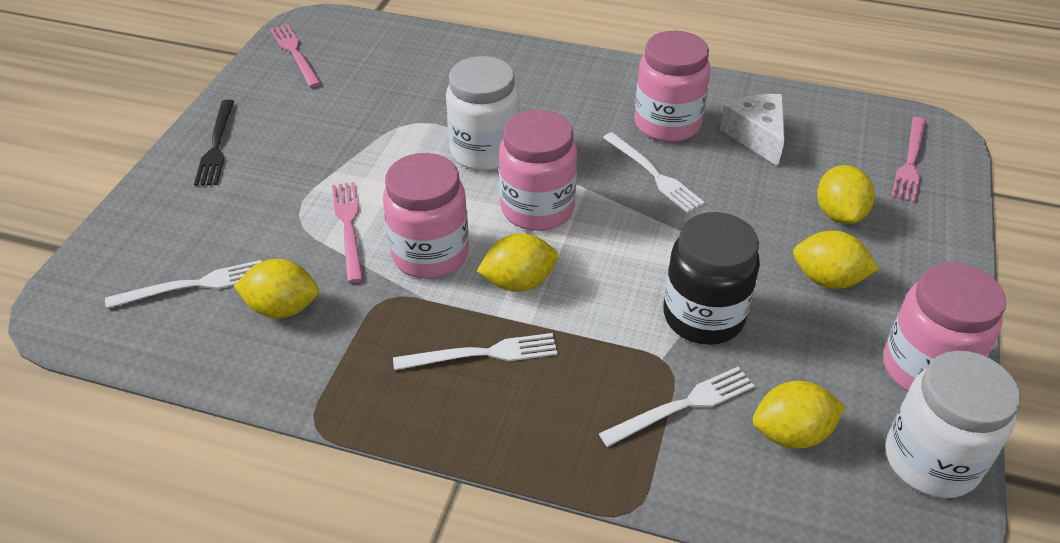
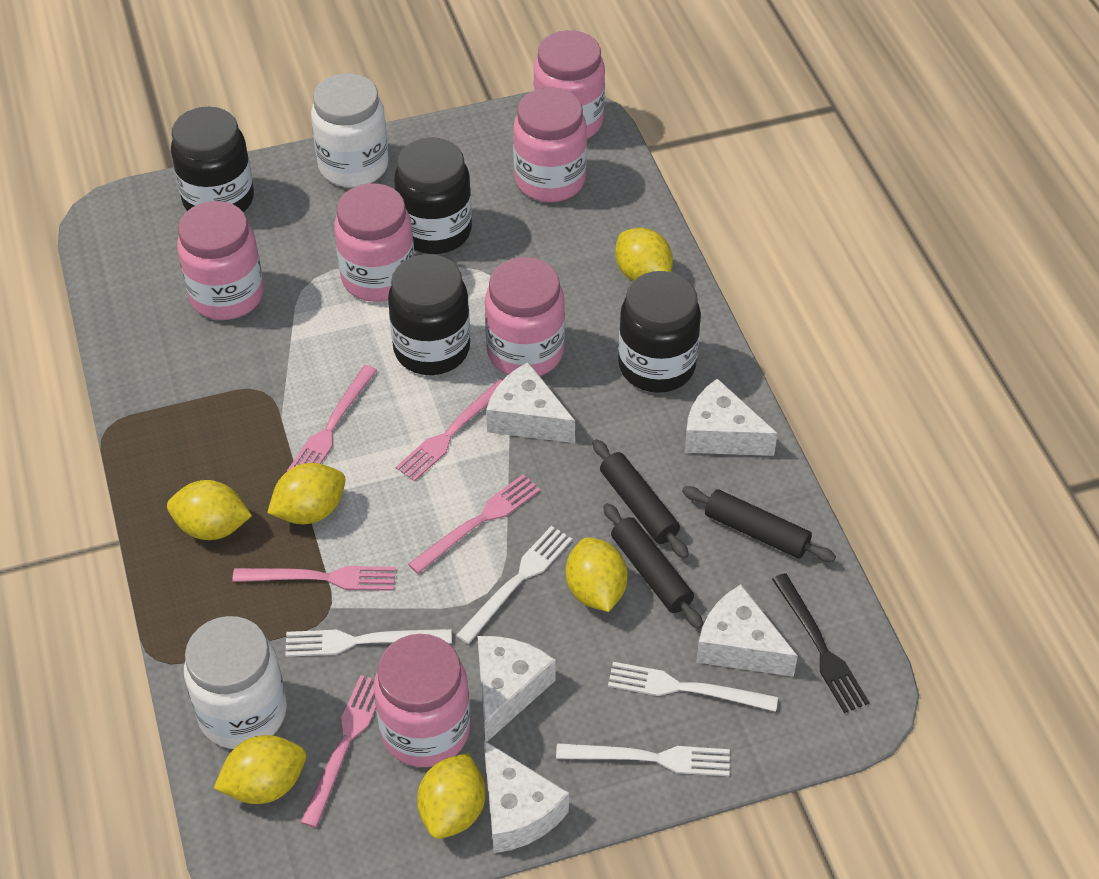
black jar: 1 -> 4
black rolling pin: 0 -> 3
pink fork: 3 -> 5
pink jar: 4 -> 6
white cheese: 1 -> 5
yellow lemon: 5 -> 6

